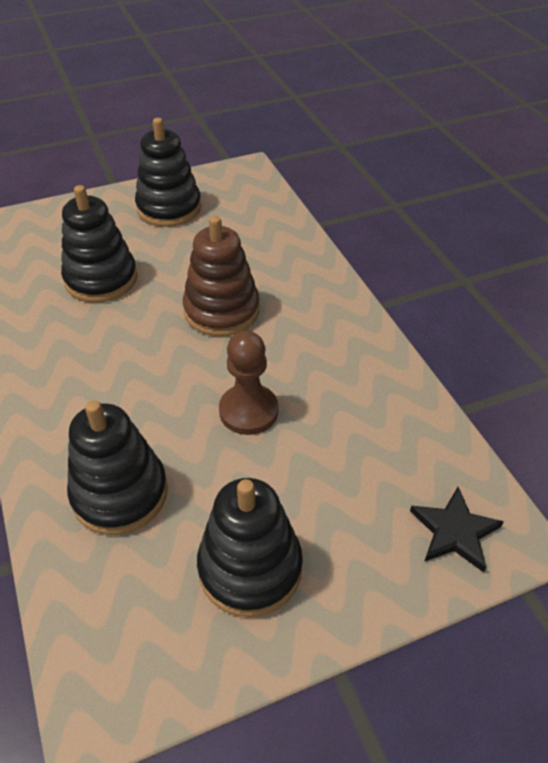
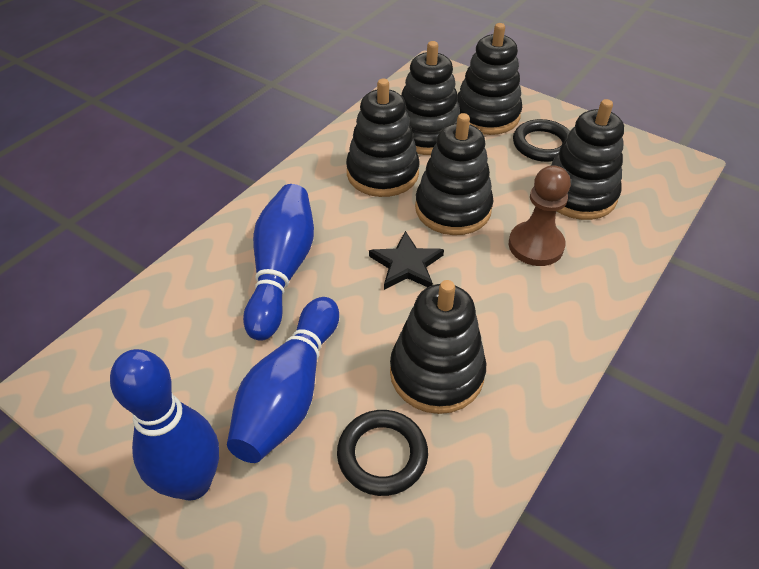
black ring: 0 -> 2
black stacking toy: 4 -> 6
blue bowling pin: 0 -> 3
brown stacking toy: 1 -> 0

